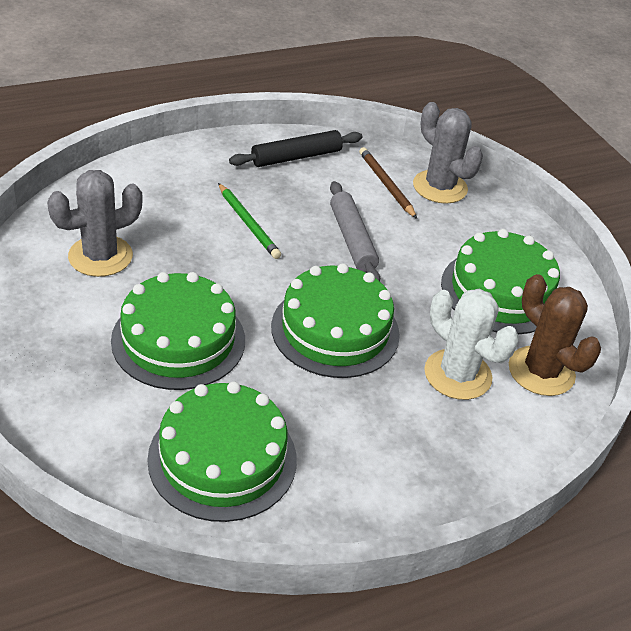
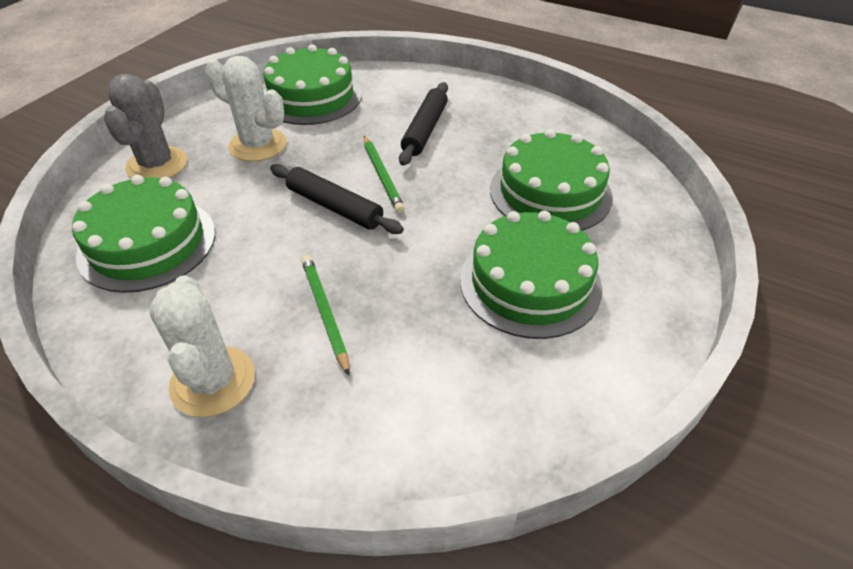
black rolling pin: 1 -> 2
brown cactus: 1 -> 0
brown pencil: 1 -> 0
green pencil: 1 -> 2
grey cactus: 2 -> 1
grey rolling pin: 1 -> 0
white cactus: 1 -> 2

